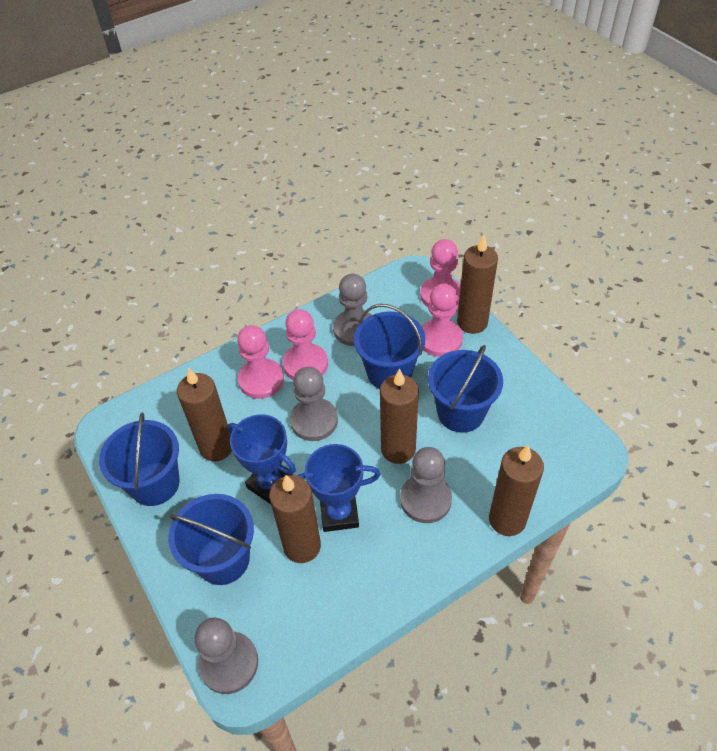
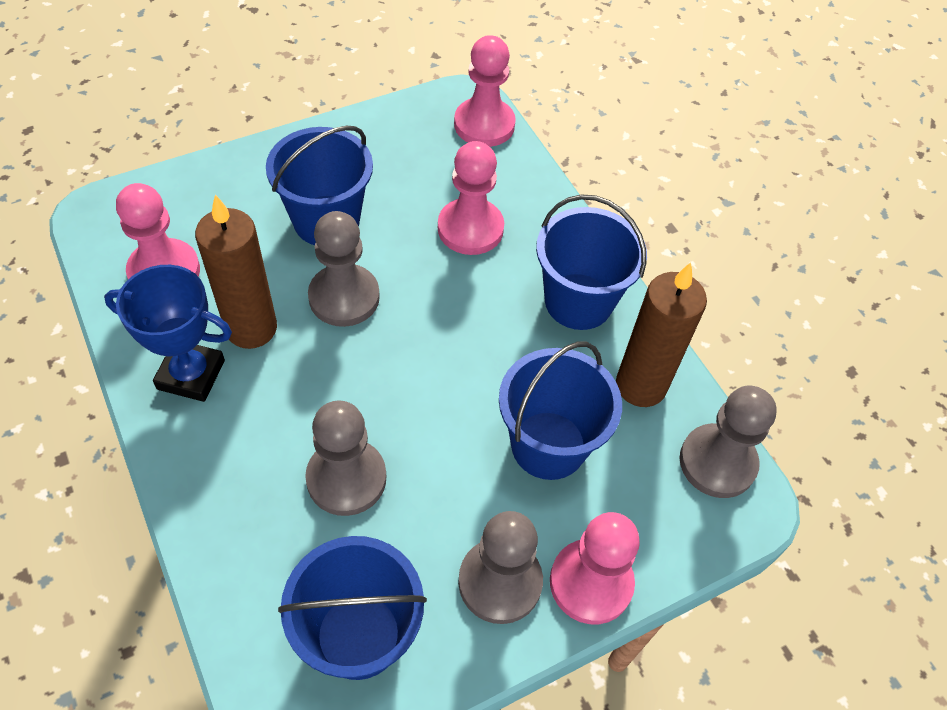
blue trophy: 2 -> 1
brown candle: 5 -> 2

